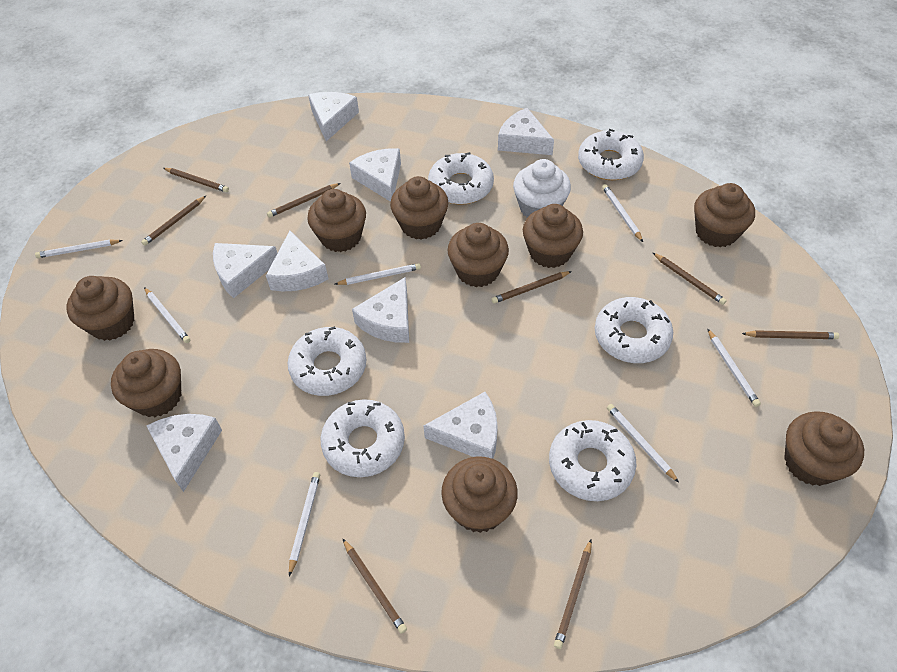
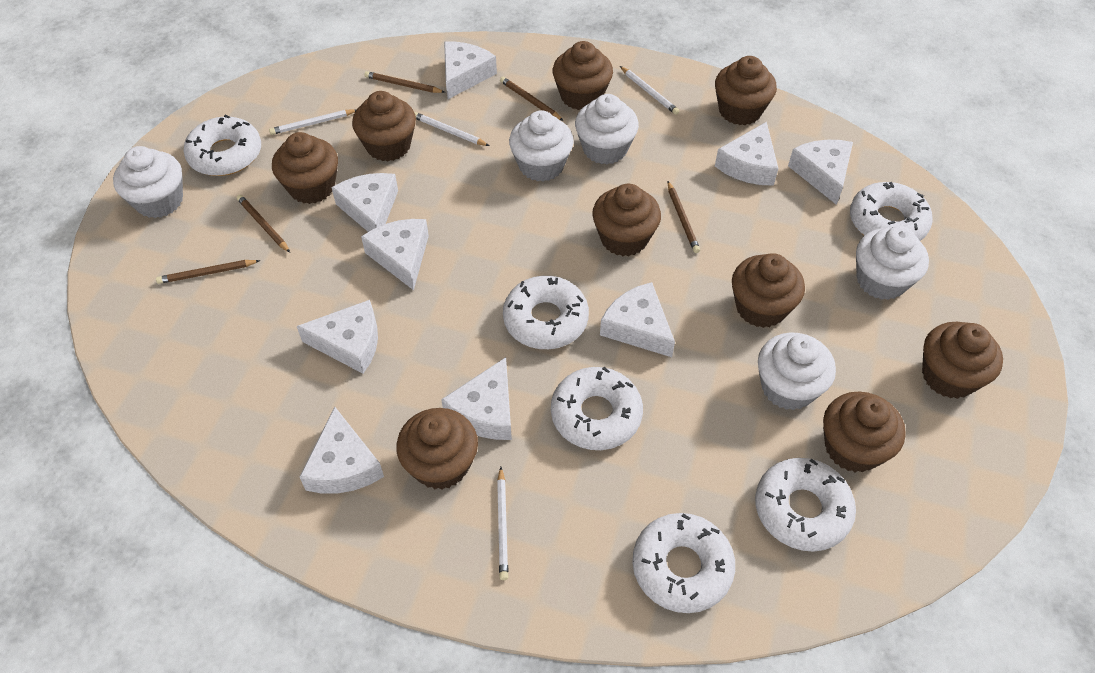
brown pencil: 8 -> 5
white cheese: 8 -> 9
white cupcake: 1 -> 5
white pencil: 7 -> 4

